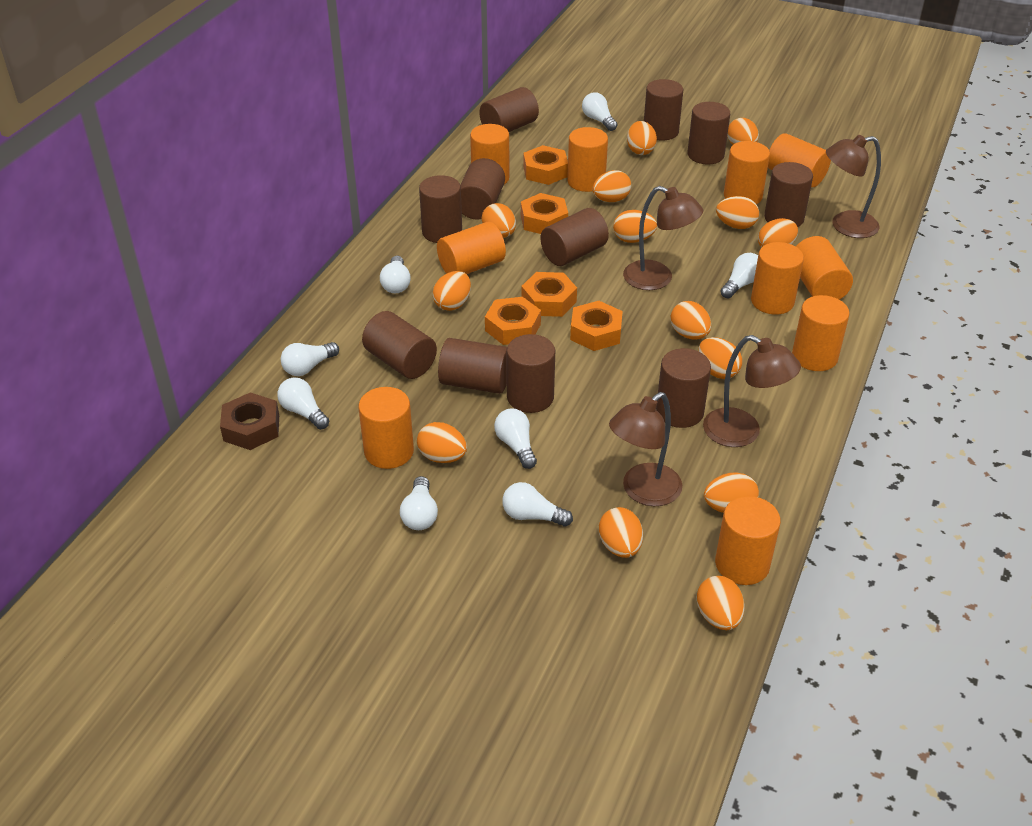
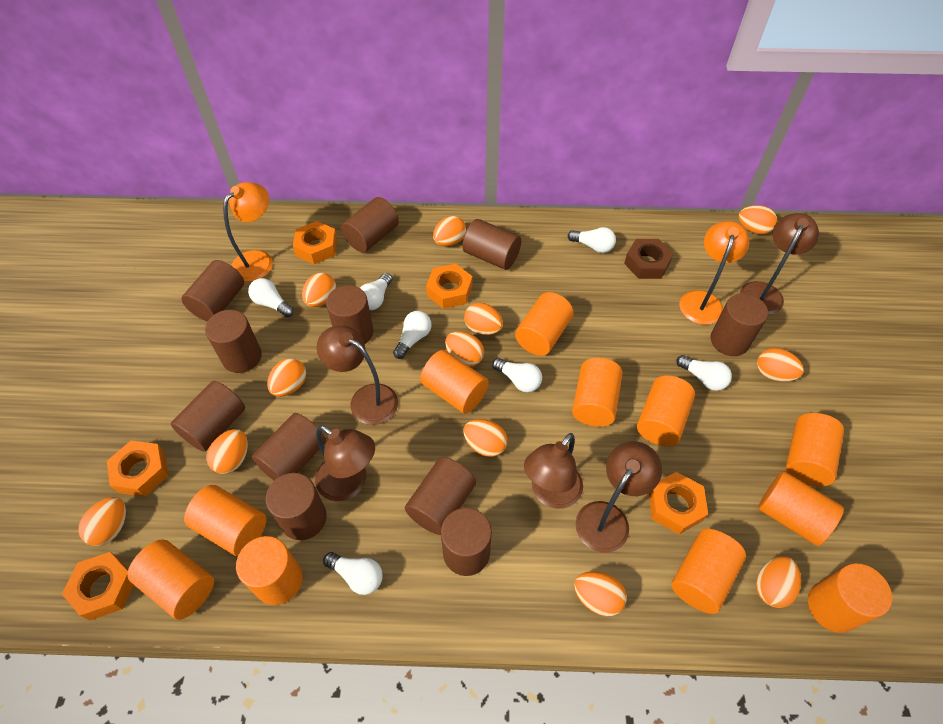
brown lamp: 4 -> 5
orange cylinder: 10 -> 11
orange egg: 14 -> 12
orange lamp: 0 -> 2
white light bulb: 8 -> 7

